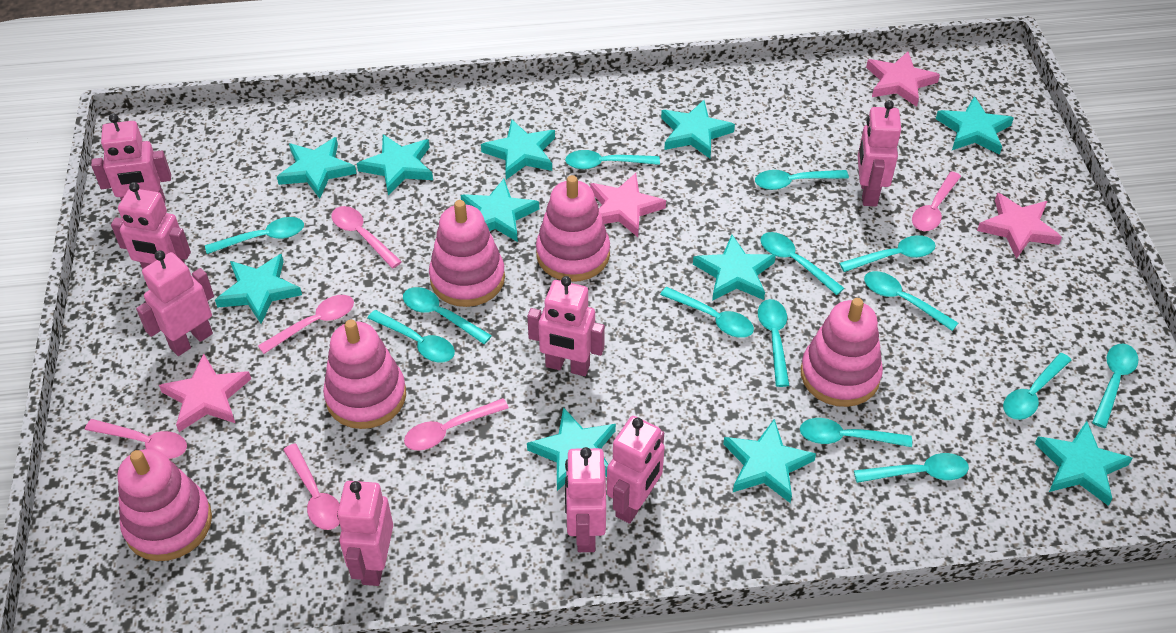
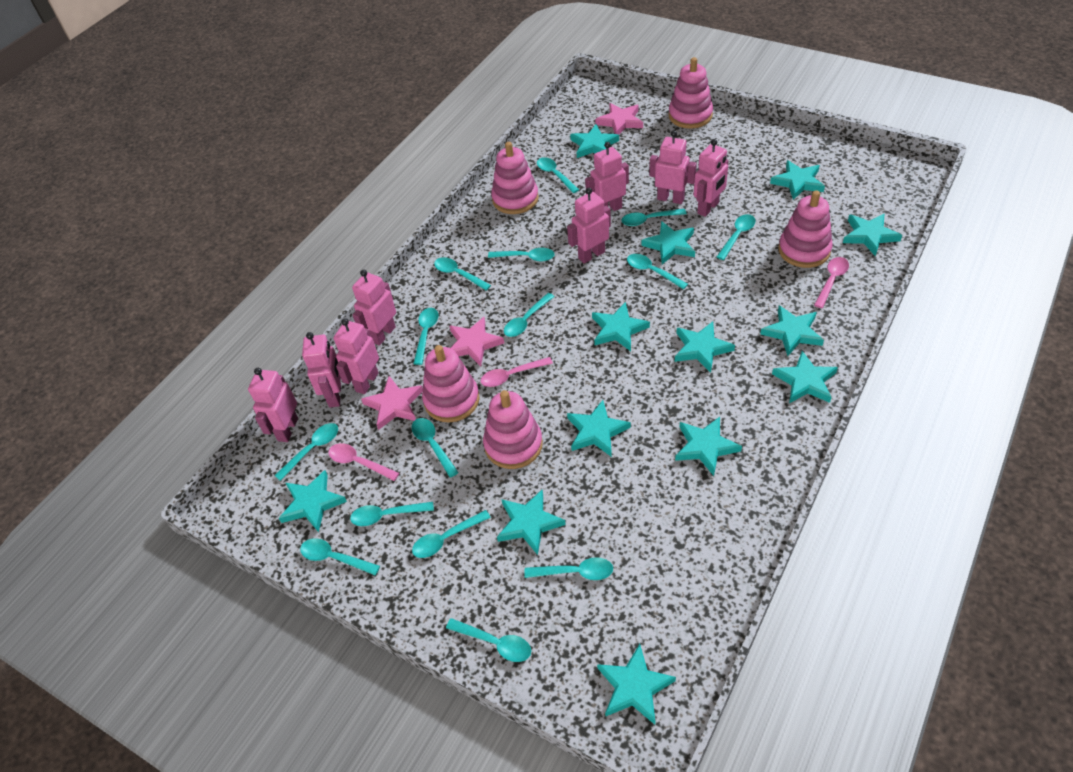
pink spoon: 6 -> 3
pink star: 4 -> 3
turquoise spoon: 14 -> 15
turquoise star: 11 -> 13

